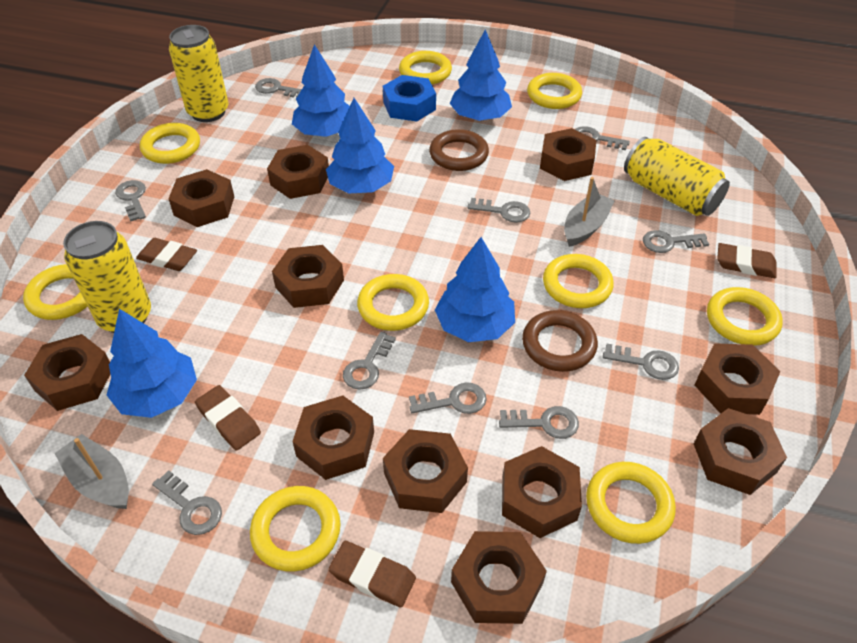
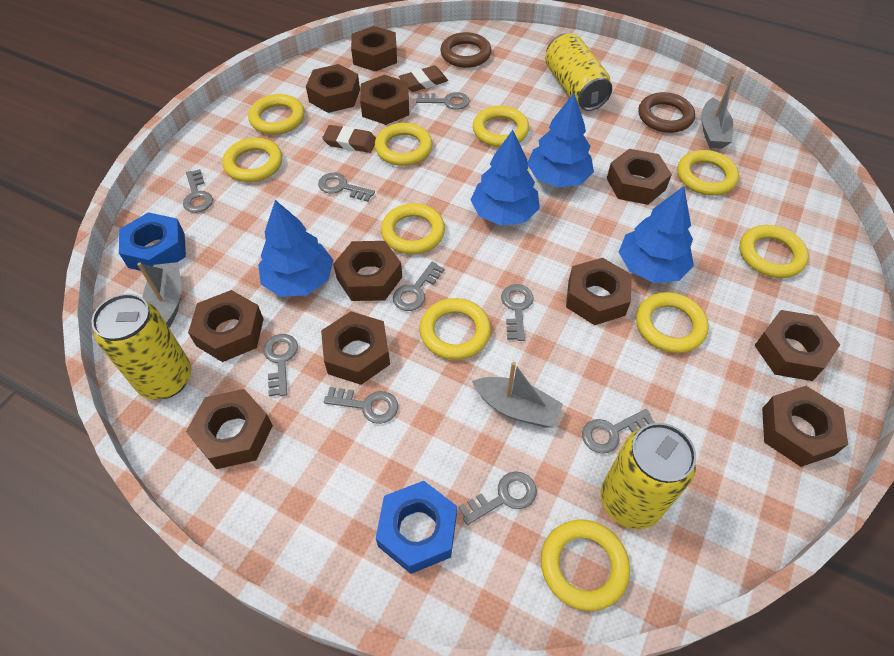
blue nut: 1 -> 2
blue tree: 5 -> 4
brown eraser: 4 -> 2
grey boat: 2 -> 3
grey key: 10 -> 9
yellow ring: 9 -> 10

